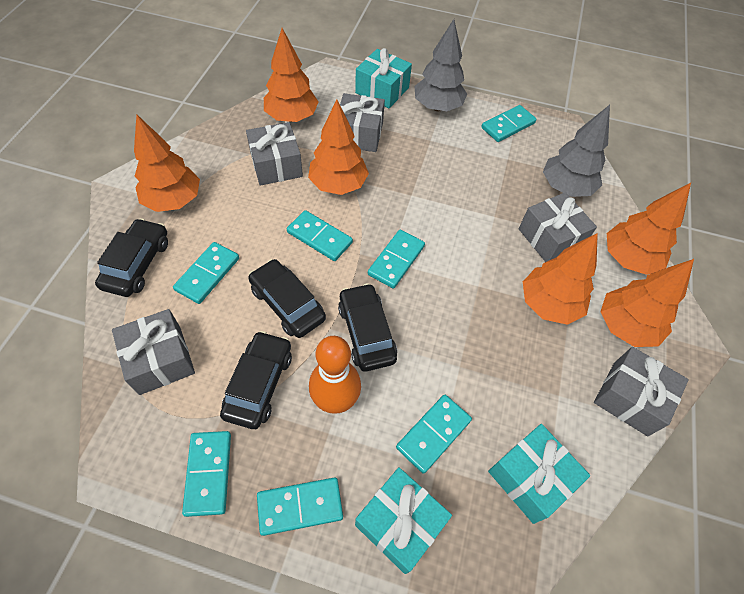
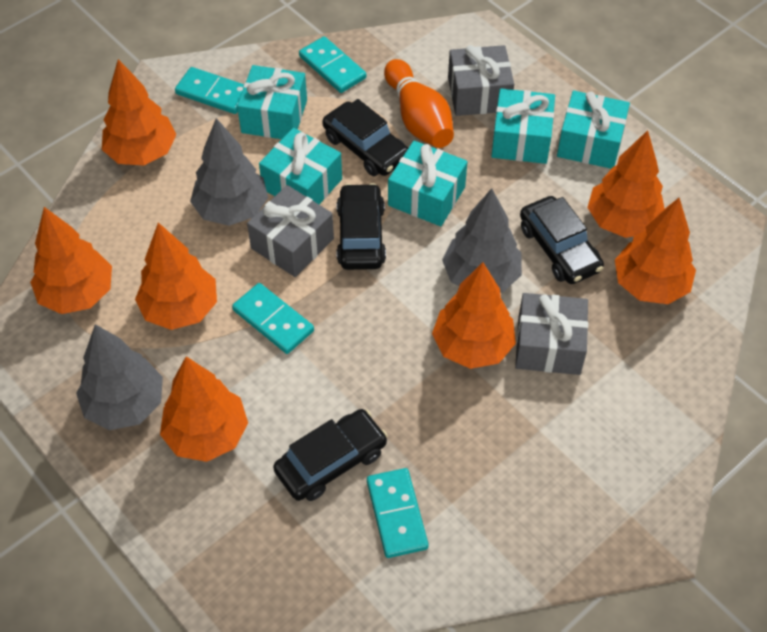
grey gift: 5 -> 3
grey tree: 2 -> 3
orange tree: 6 -> 7
turquoise domino: 7 -> 4
turquoise gift: 3 -> 5

